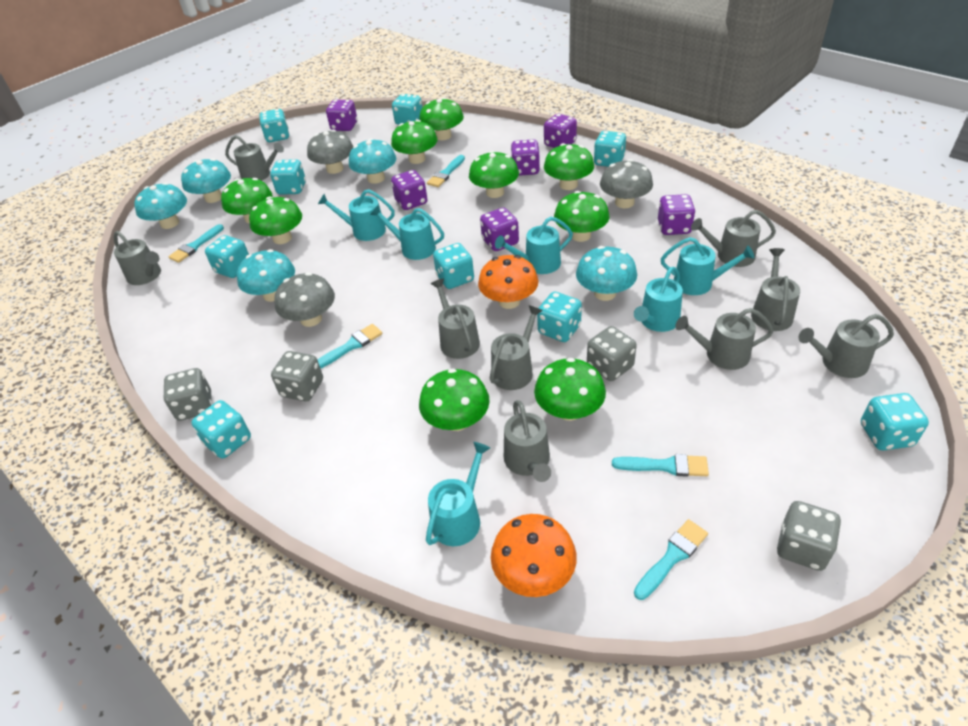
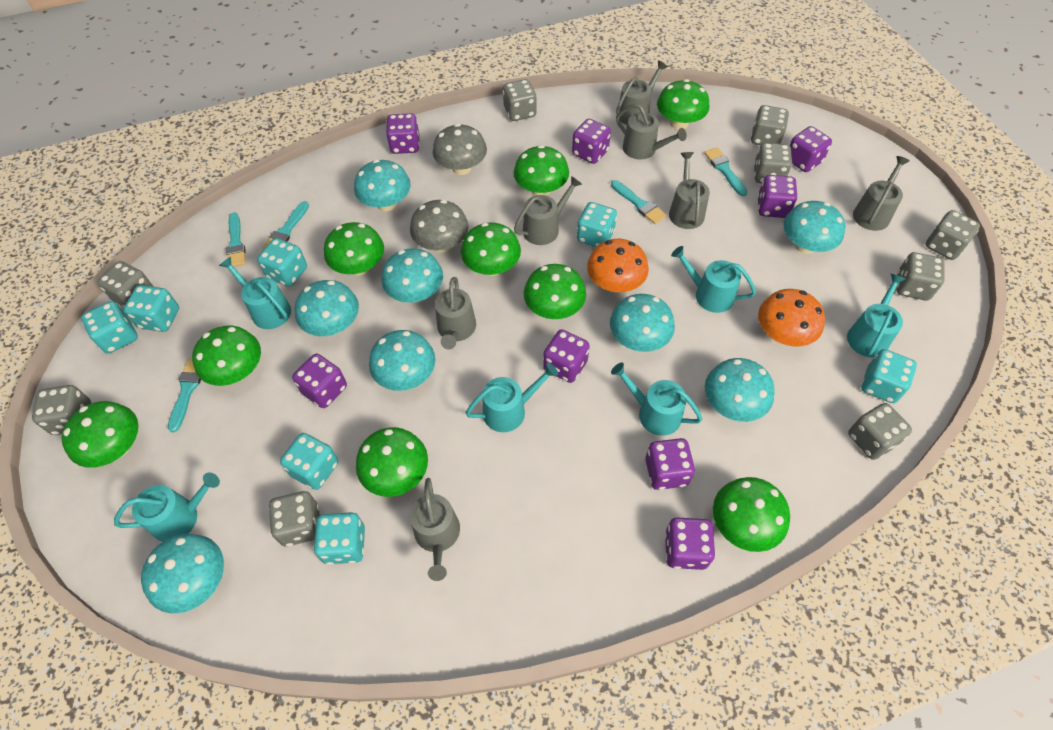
grey dice: 4 -> 9
grey mushroom: 3 -> 2
grey watering can: 9 -> 7
purple dice: 6 -> 8
turquoise dice: 9 -> 7
turquoise mushroom: 5 -> 8

